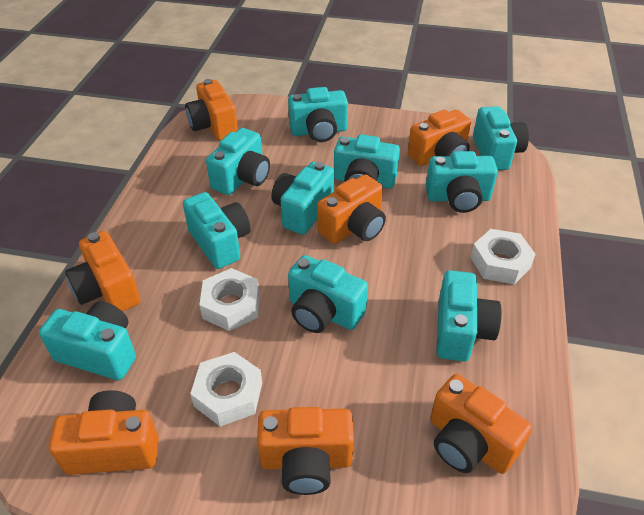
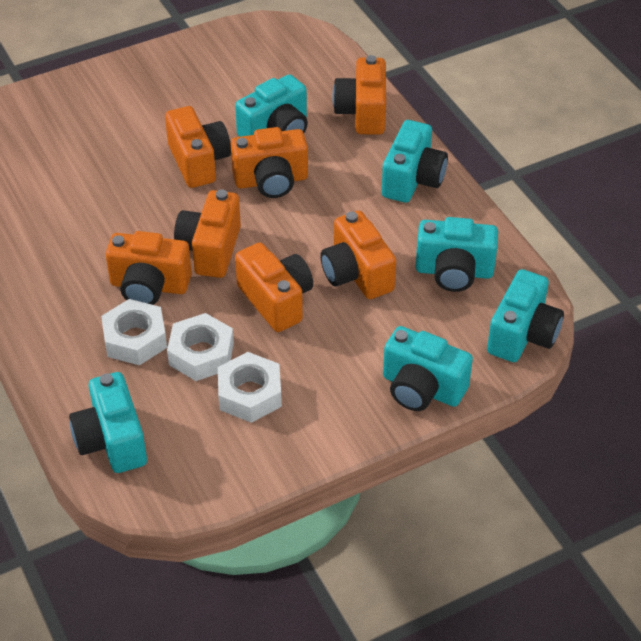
turquoise camera: 10 -> 6

